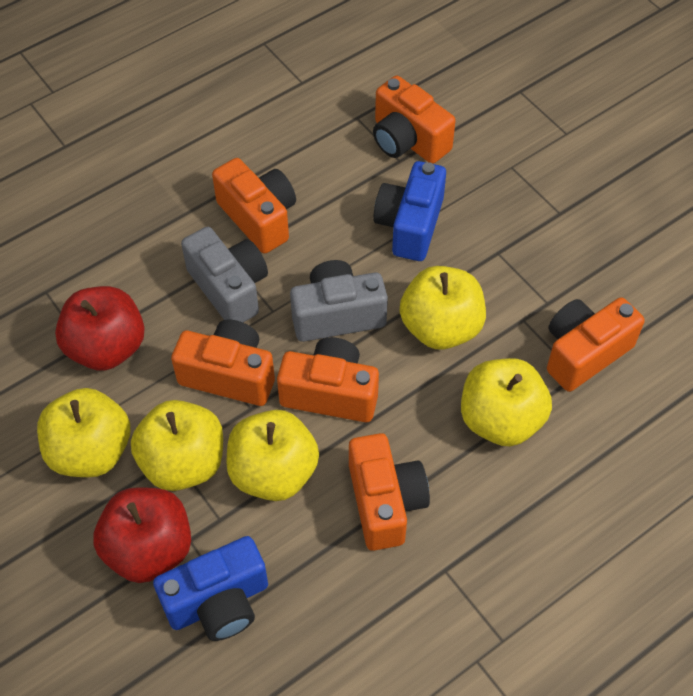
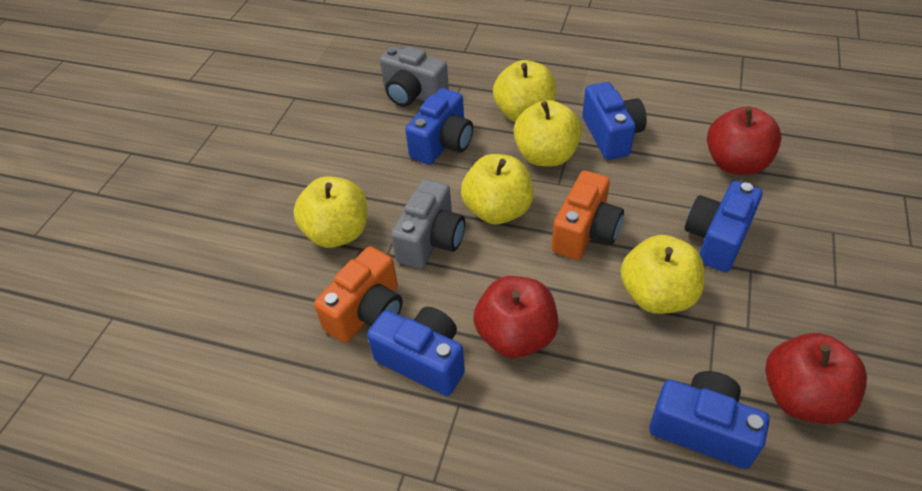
blue camera: 2 -> 5
orange camera: 6 -> 2
red apple: 2 -> 3

